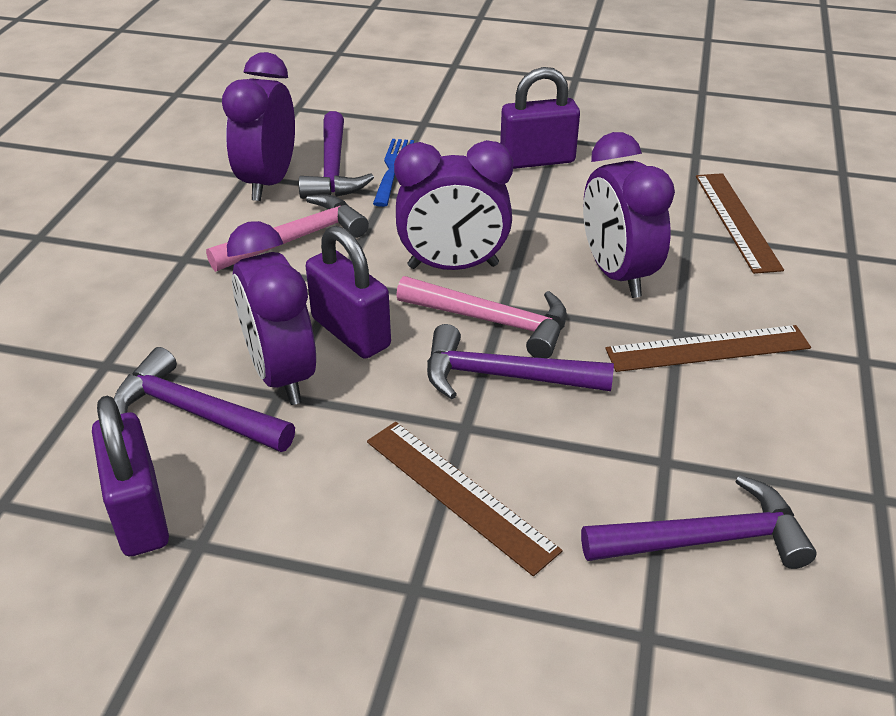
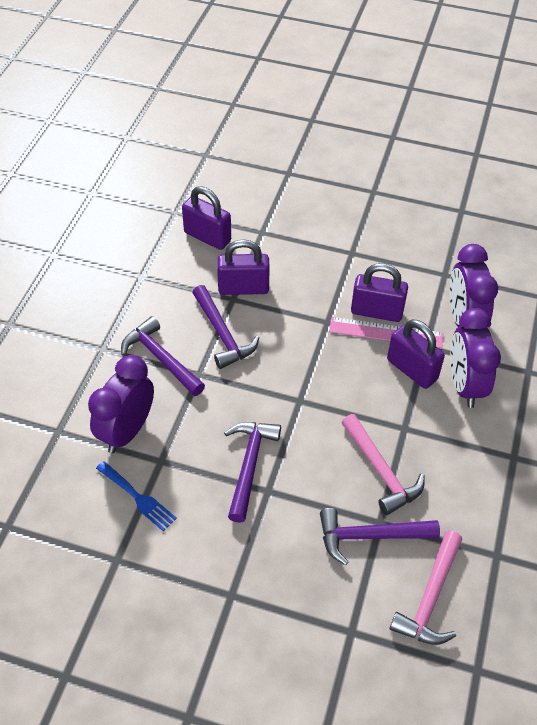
brown ruler: 3 -> 0
pink ruler: 0 -> 1
purple clock: 4 -> 3
purple padlock: 3 -> 4

